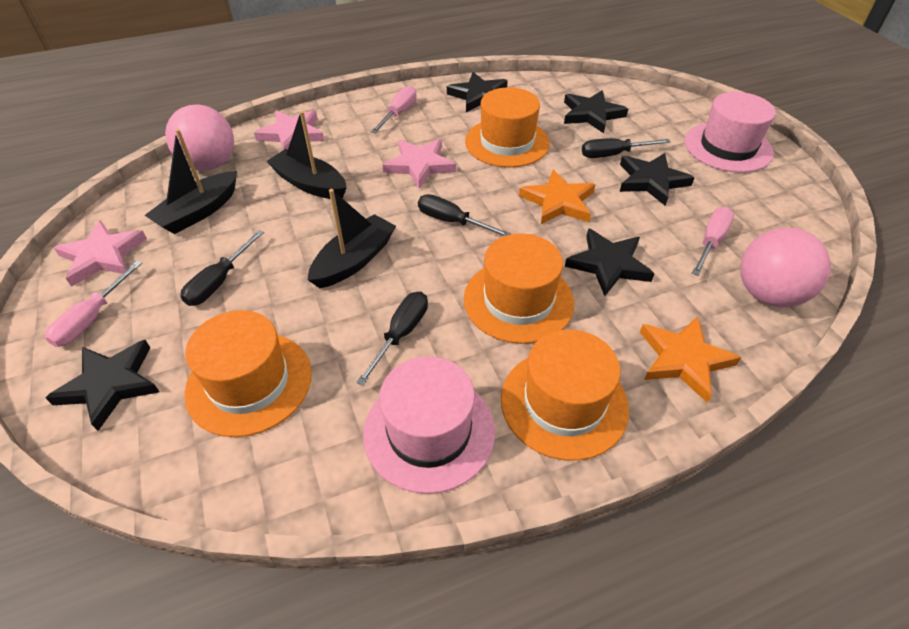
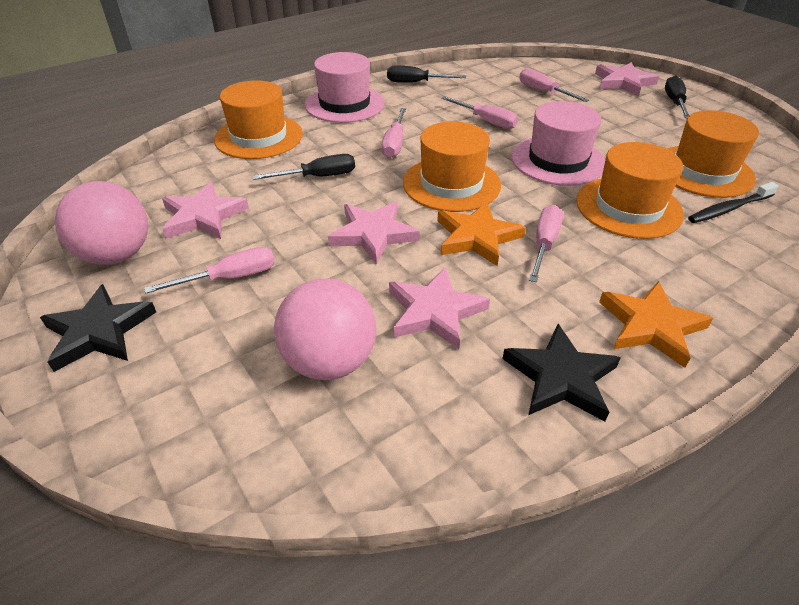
black boat: 3 -> 0
black screwdriver: 4 -> 3
black star: 5 -> 2
black toothbrush: 0 -> 1
pink screwdriver: 3 -> 5
pink star: 3 -> 4

